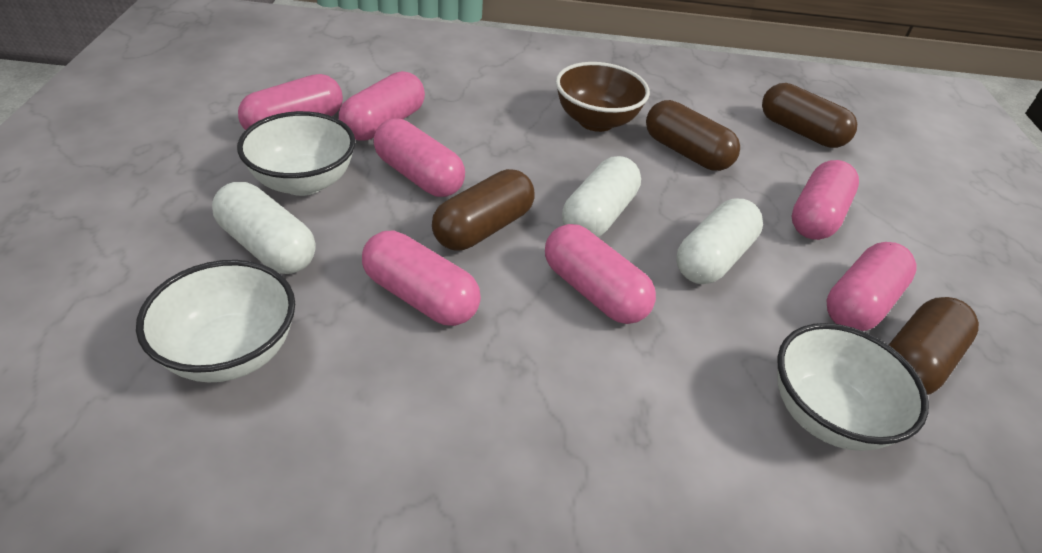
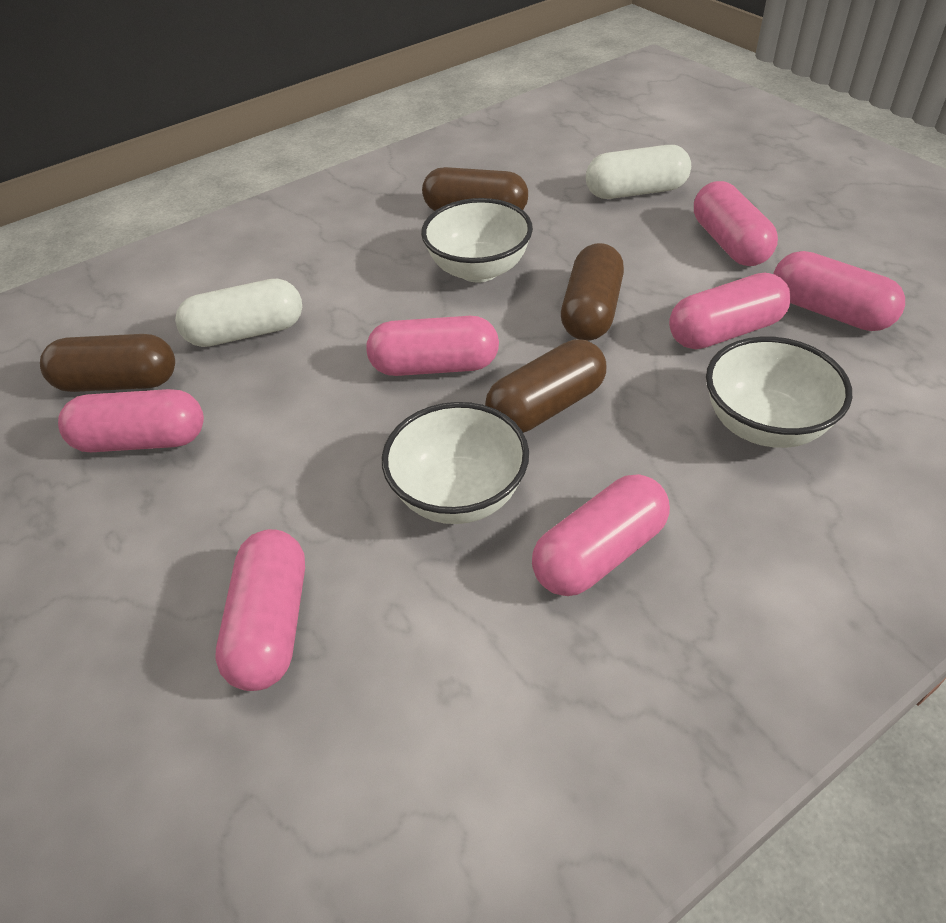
brown bowl: 1 -> 0
white capsule: 3 -> 2

